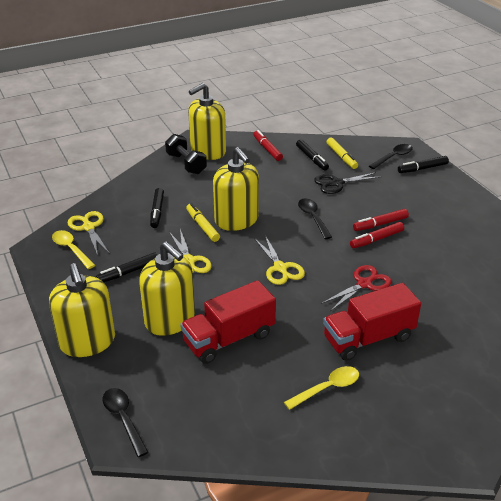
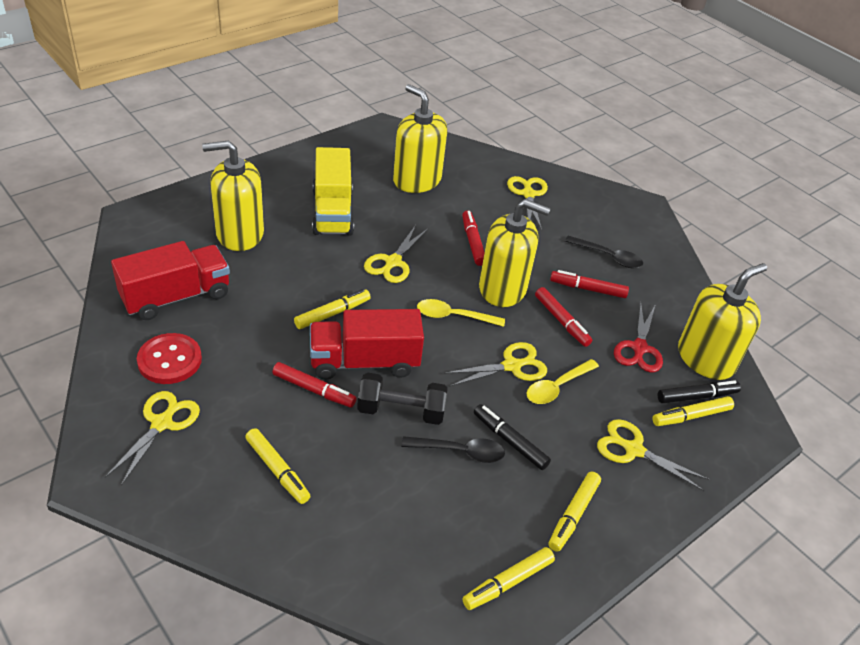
black marker: 4 -> 2
black scissors: 1 -> 0
black spoon: 3 -> 2
red button: 0 -> 1
red marker: 3 -> 4
yellow marker: 2 -> 5
yellow scissors: 3 -> 5
yellow truck: 0 -> 1

